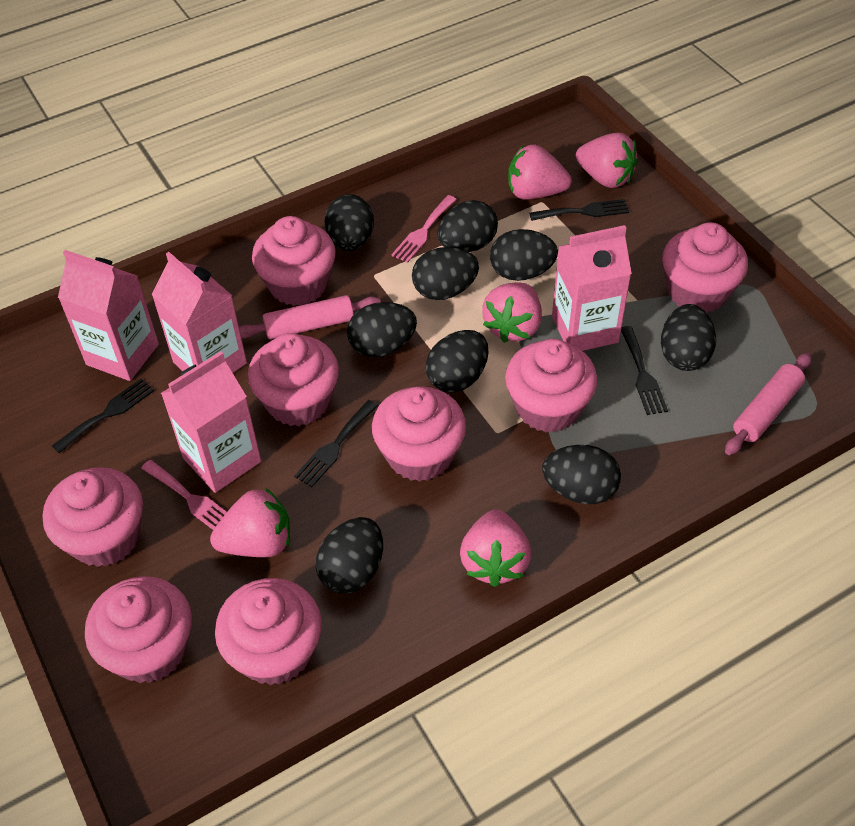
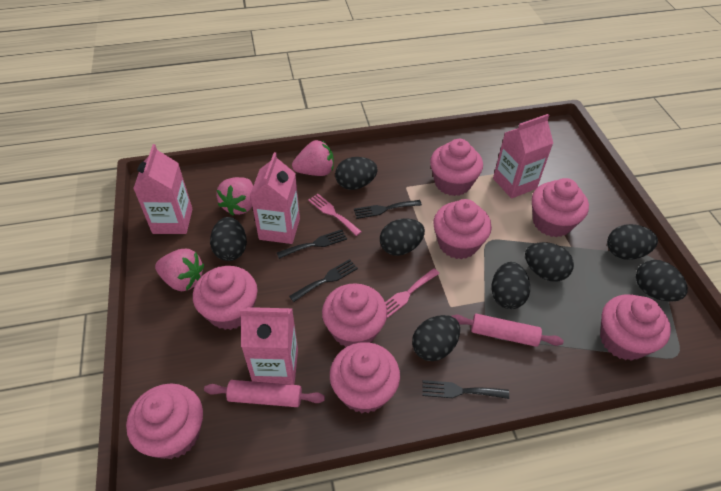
black egg: 9 -> 8
pink strawberry: 5 -> 3

